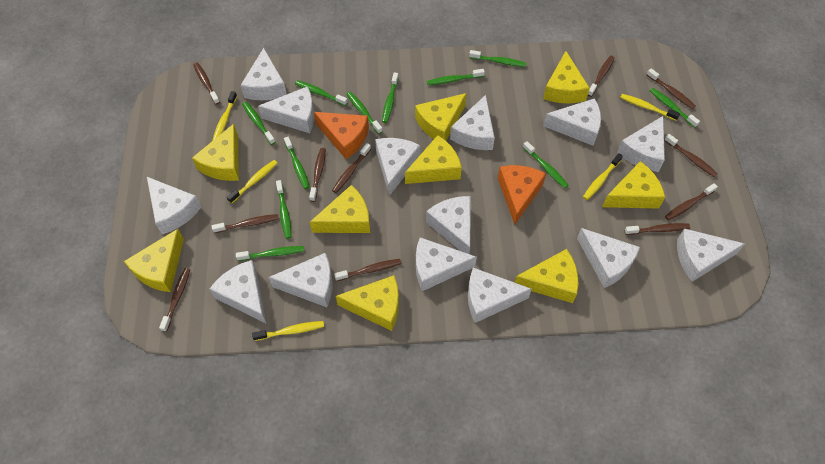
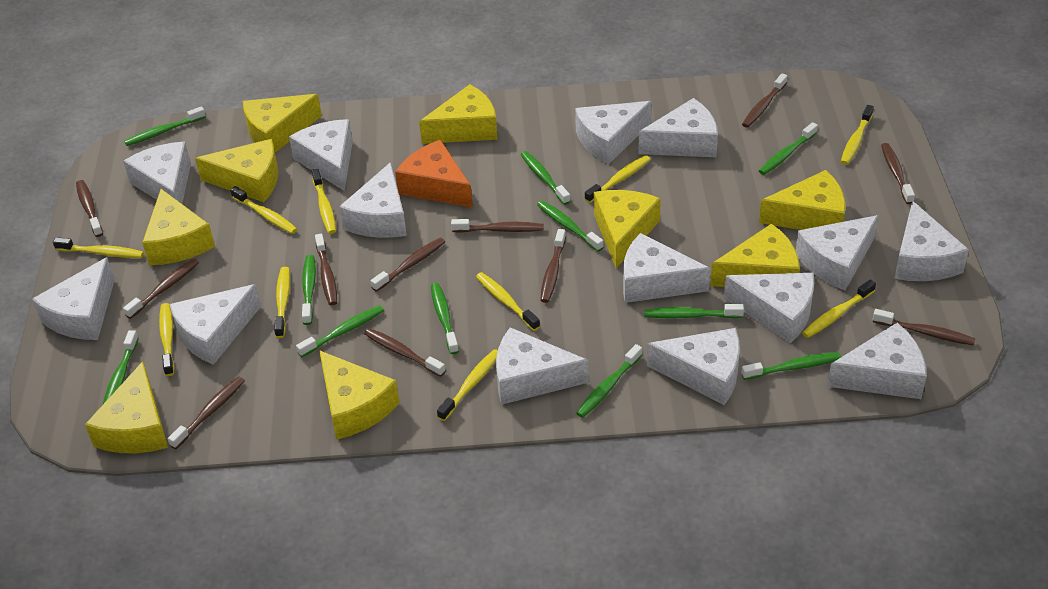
orange cheese: 2 -> 1
yellow toothbrush: 5 -> 10

